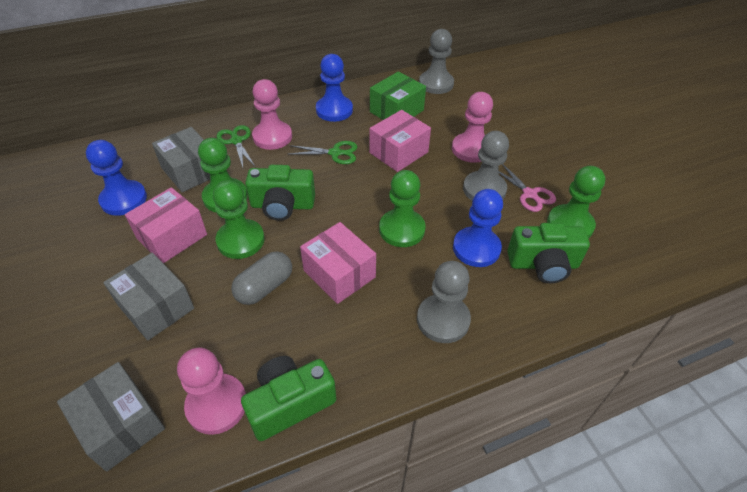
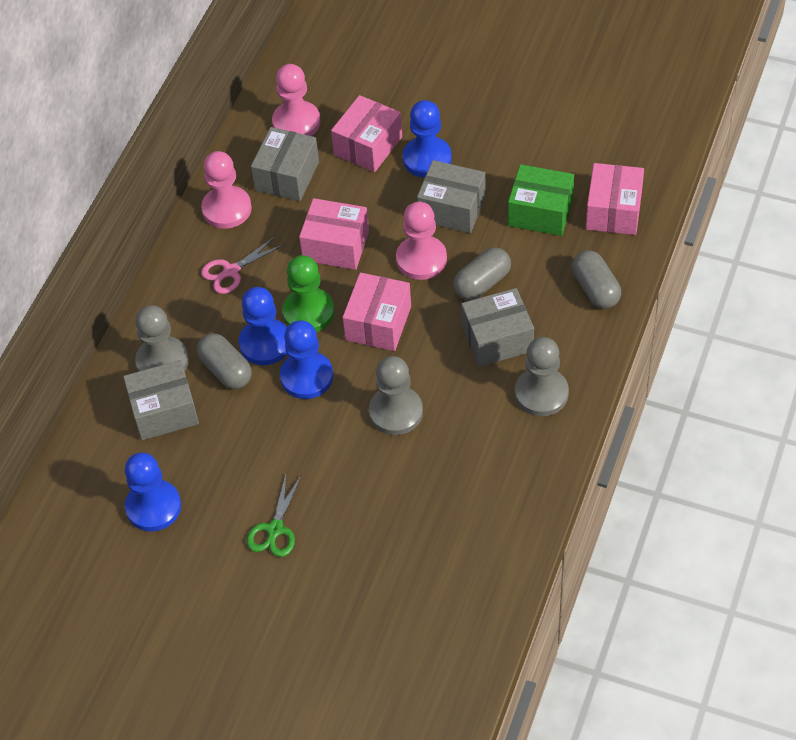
blue pawn: 3 -> 4
green camera: 3 -> 0
green pawn: 4 -> 1
green scissors: 2 -> 1
grey box: 3 -> 4
grey capsule: 1 -> 3
pink box: 3 -> 4

